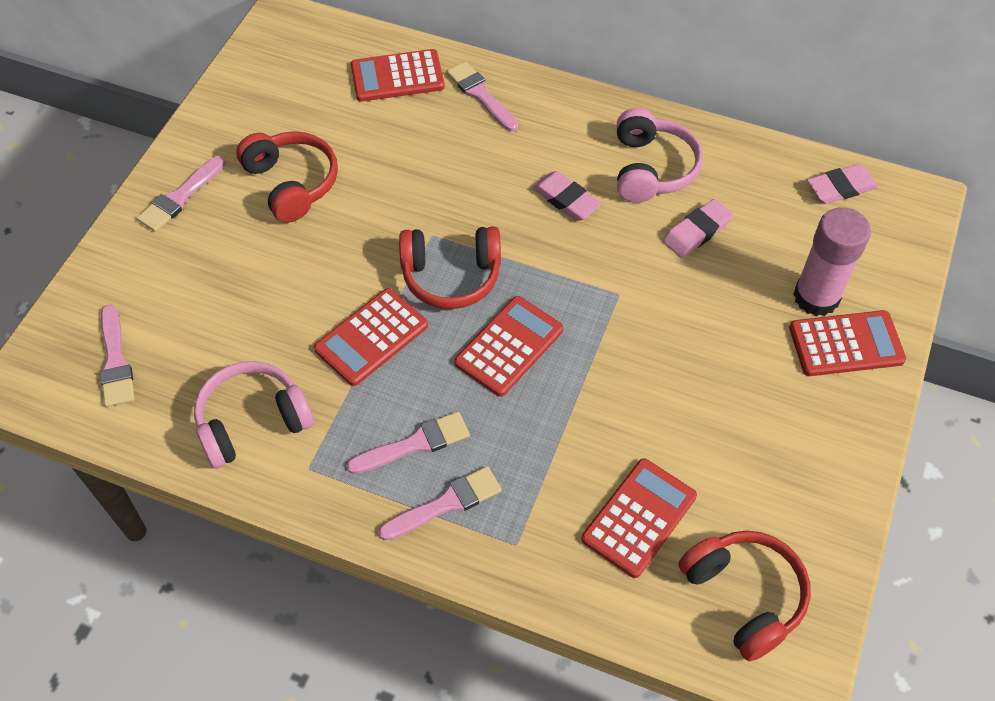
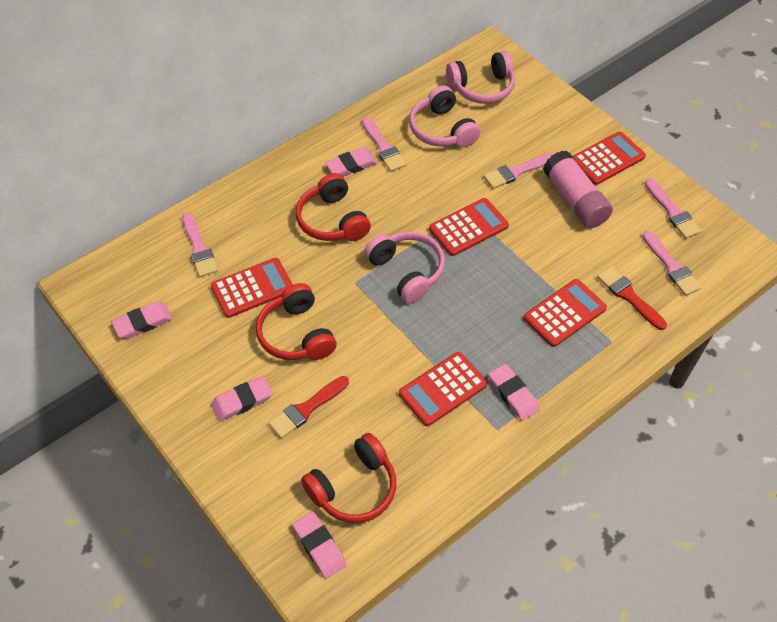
pink eraser: 3 -> 5
pink headphones: 2 -> 3
red brush: 0 -> 2

